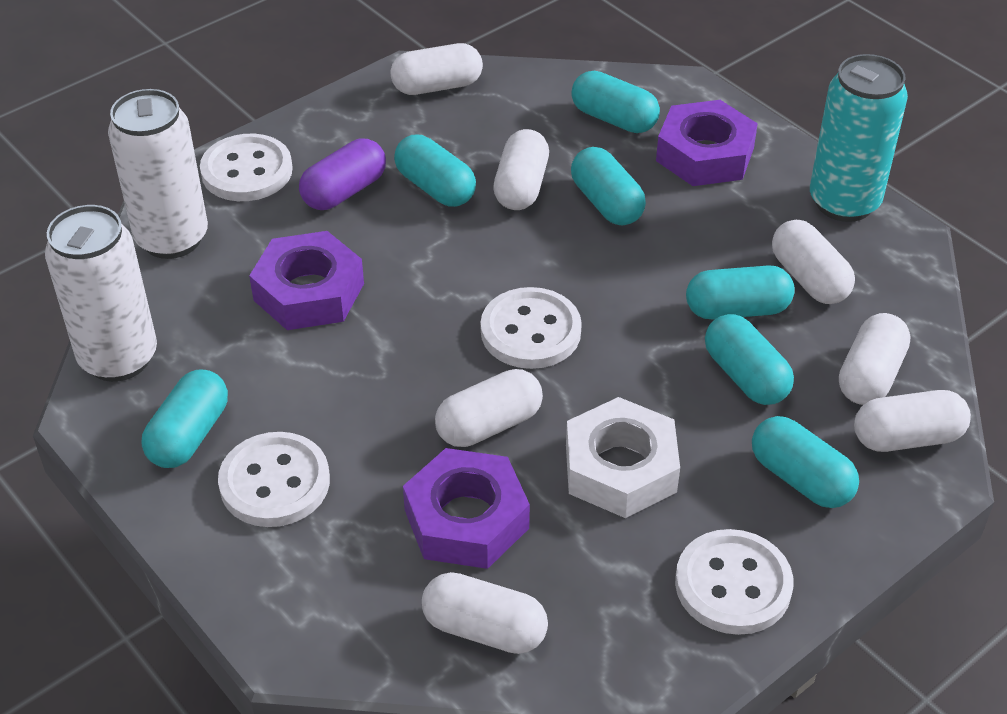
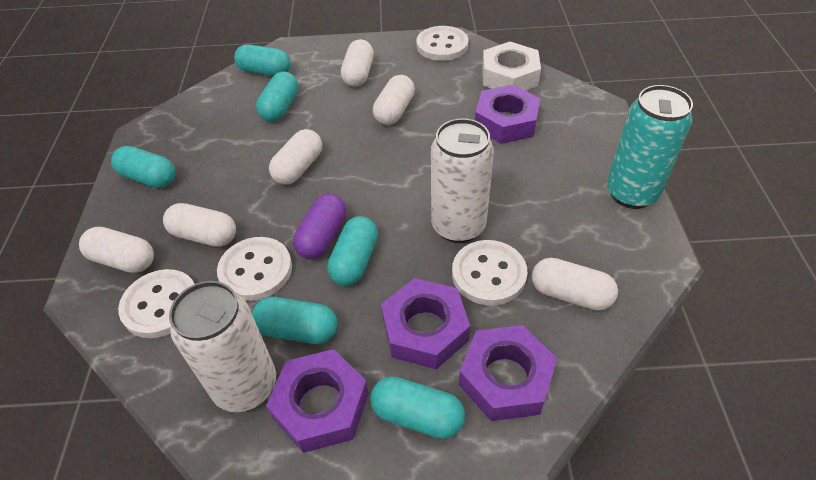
purple nut: 3 -> 4
turquoise capsule: 7 -> 6
white capsule: 7 -> 6

